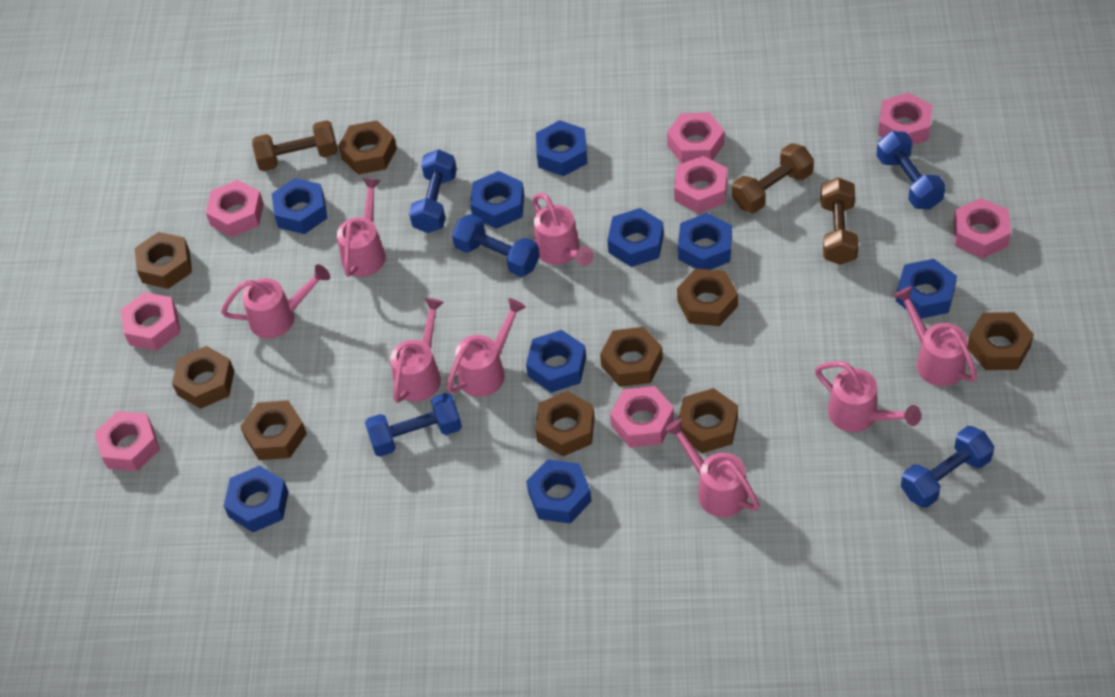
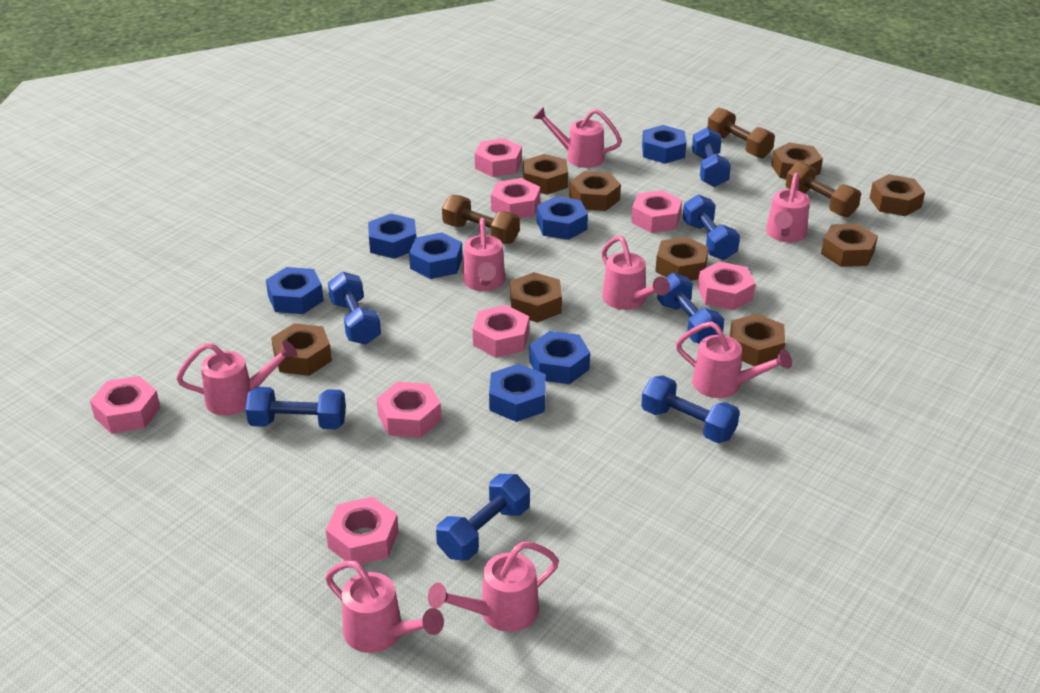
blue dumbbell: 5 -> 7
blue nut: 9 -> 7

